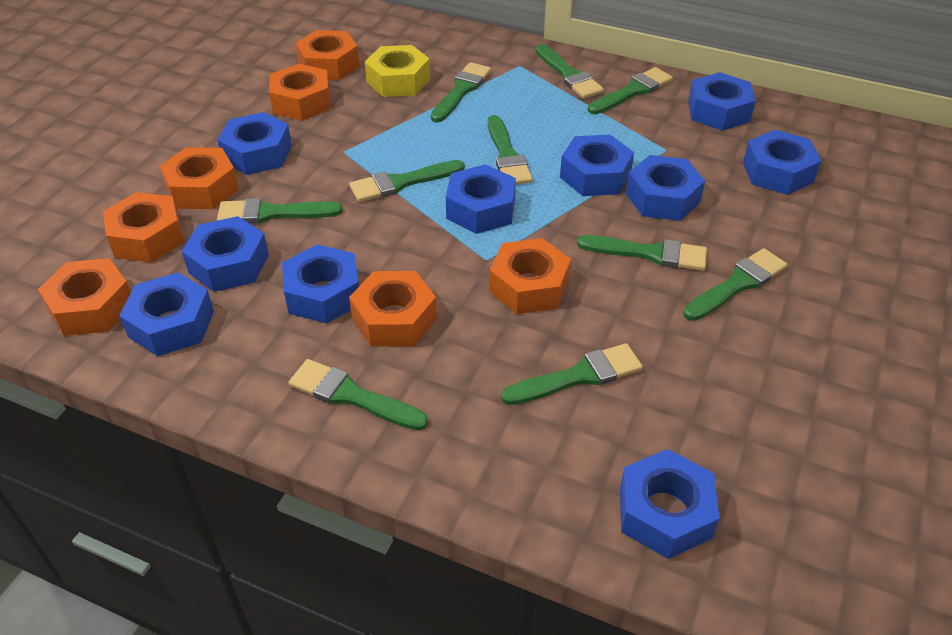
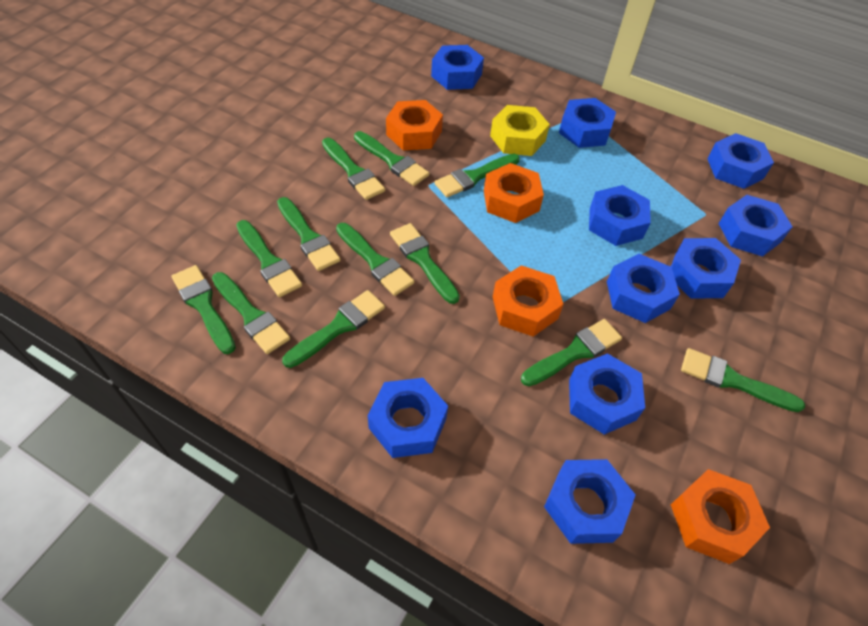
green brush: 10 -> 12
orange nut: 7 -> 4

